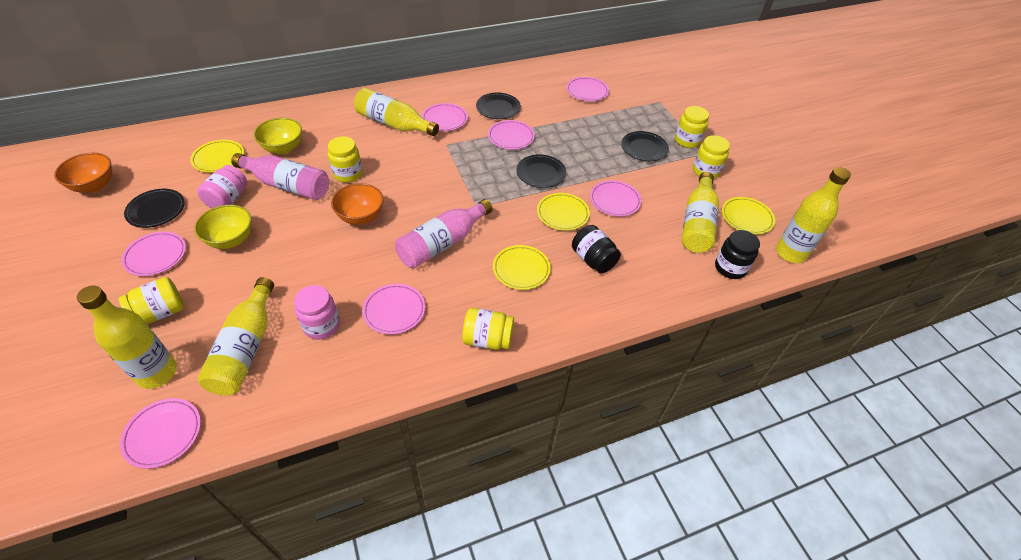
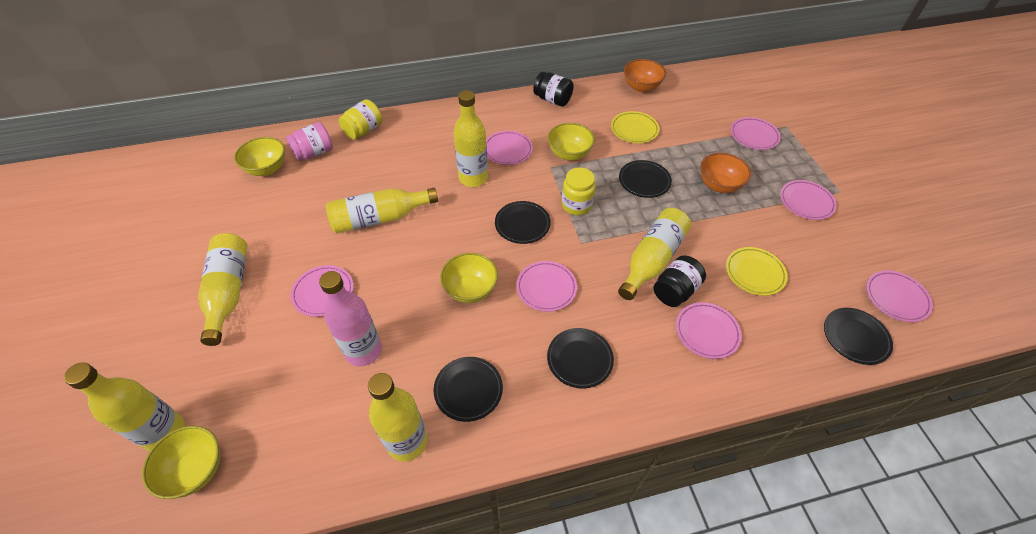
black plate: 4 -> 5
pink bottle: 2 -> 1
pink jar: 2 -> 1
yellow bottle: 5 -> 6
yellow bowl: 2 -> 4
yellow jar: 5 -> 2
yellow plate: 4 -> 2

